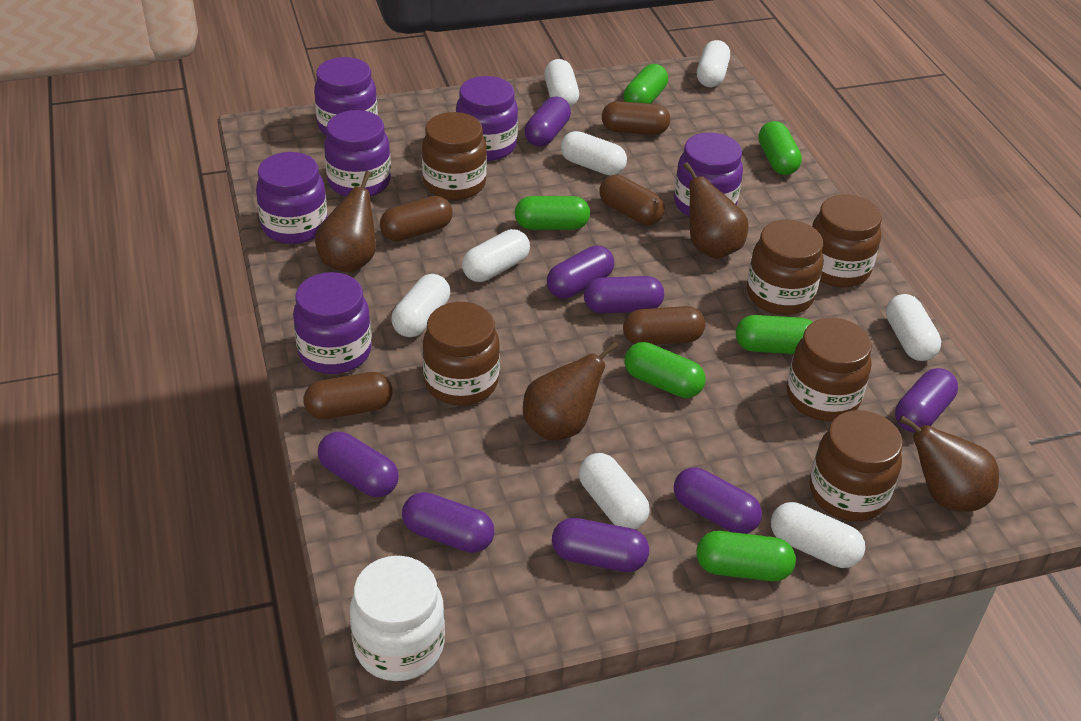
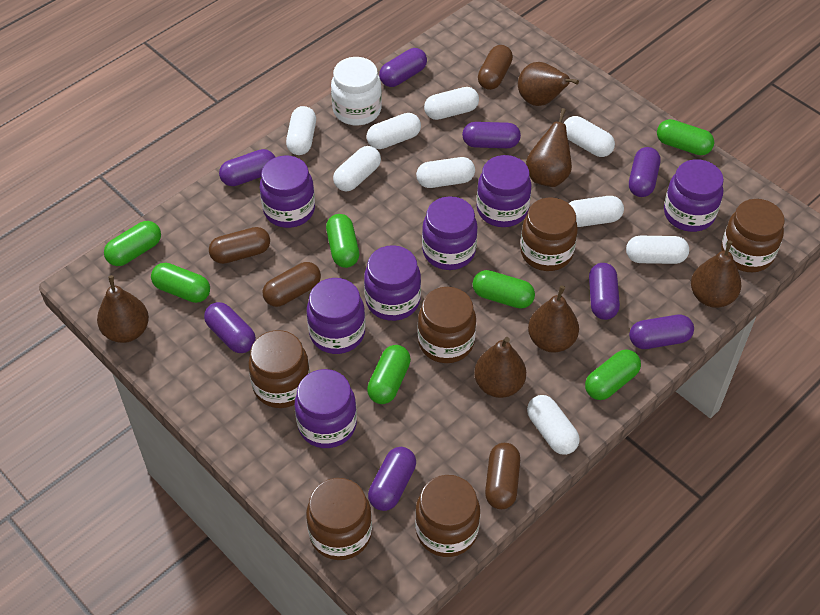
brown capsule: 5 -> 4
brown pear: 4 -> 6
green capsule: 6 -> 7
purple jar: 6 -> 7
white capsule: 8 -> 9

